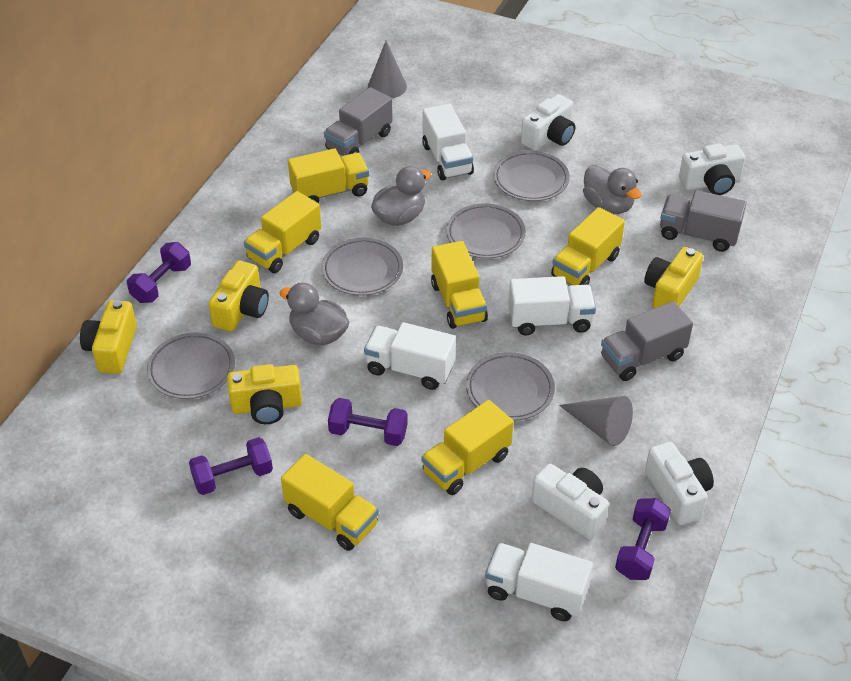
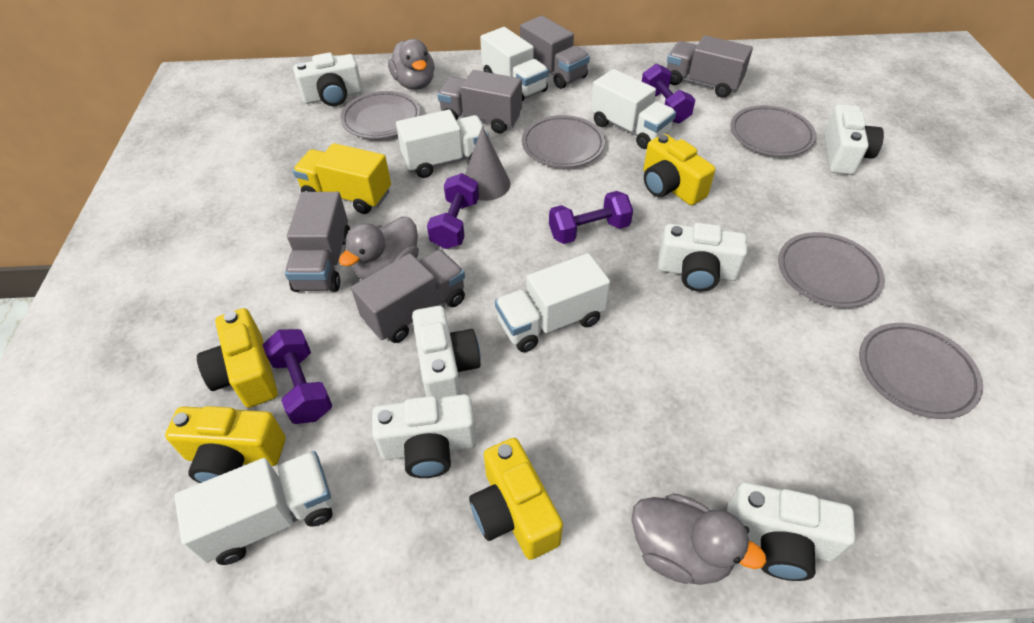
grey cone: 2 -> 1
grey truck: 3 -> 5
white camera: 4 -> 6
white truck: 4 -> 5
yellow truck: 6 -> 1

